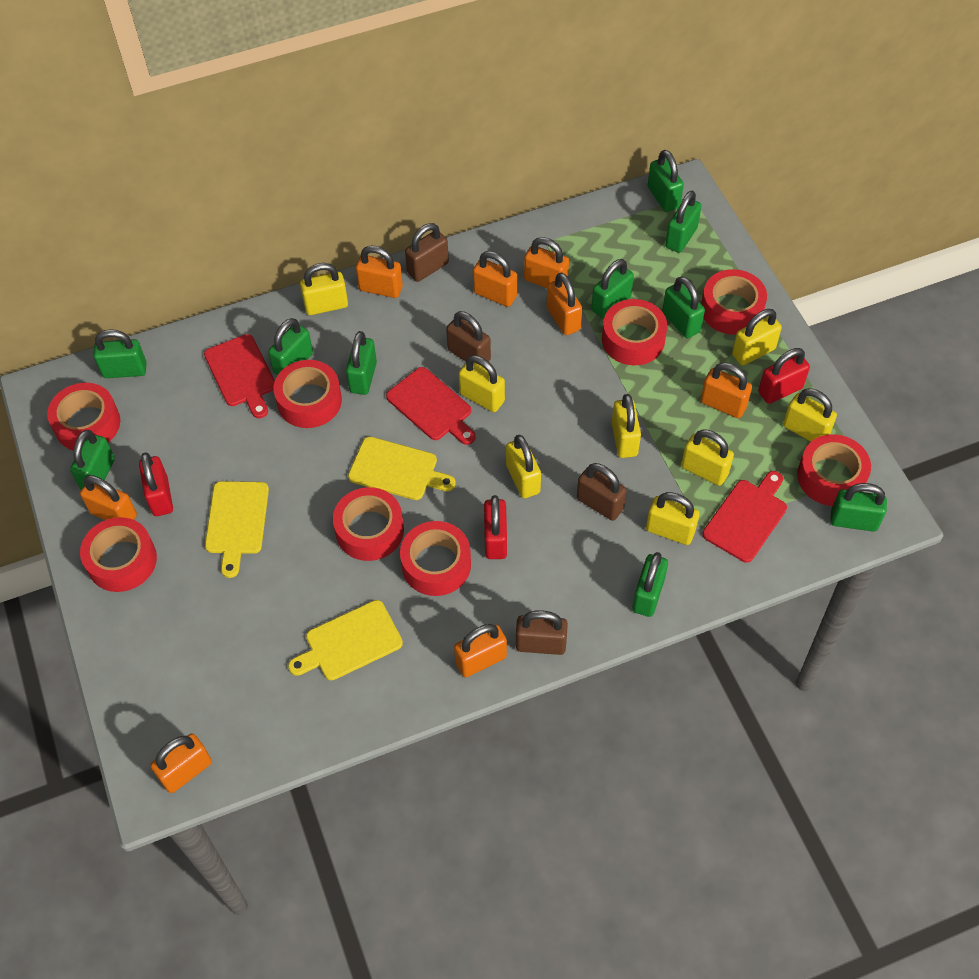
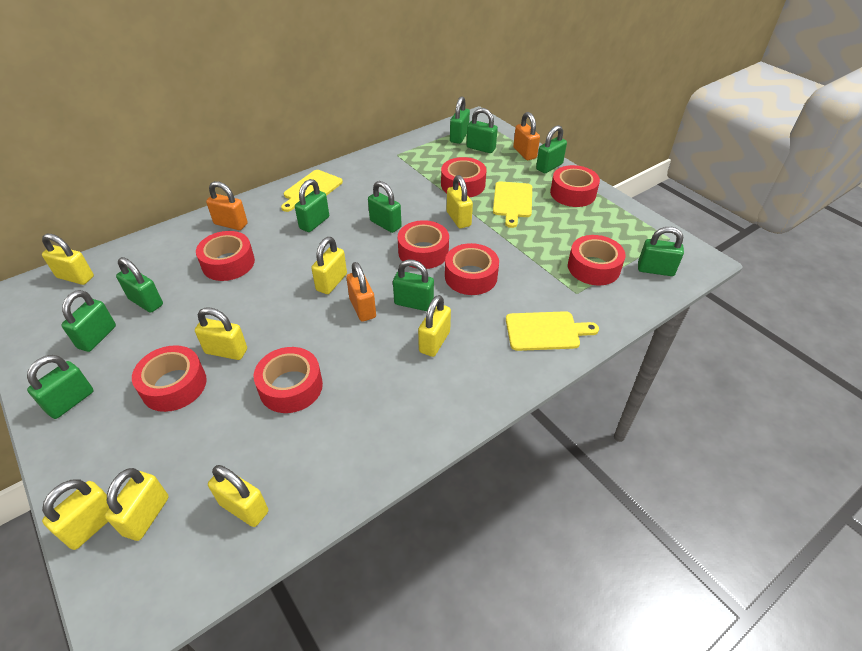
brown padlock: 4 -> 0
orange padlock: 8 -> 3
red cutting board: 3 -> 0
red padlock: 3 -> 0

